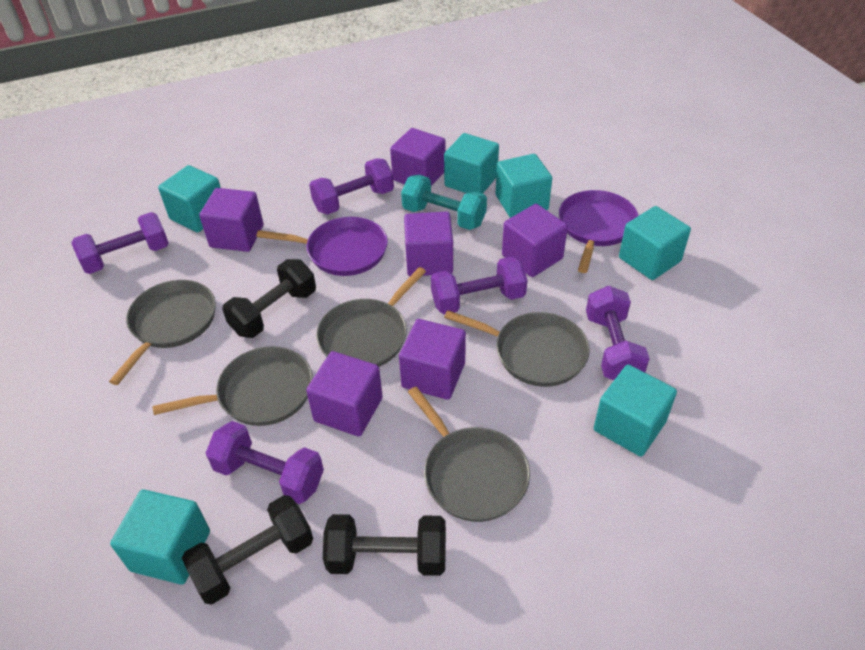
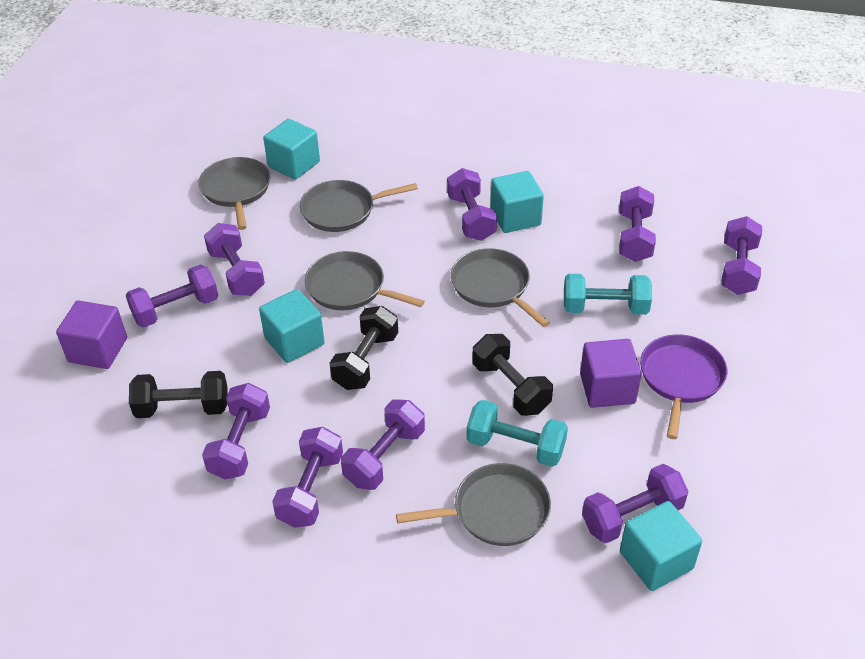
purple cube: 6 -> 2
purple dumbbell: 5 -> 9
purple pan: 2 -> 1
turquoise cube: 6 -> 4
turquoise dumbbell: 1 -> 2

